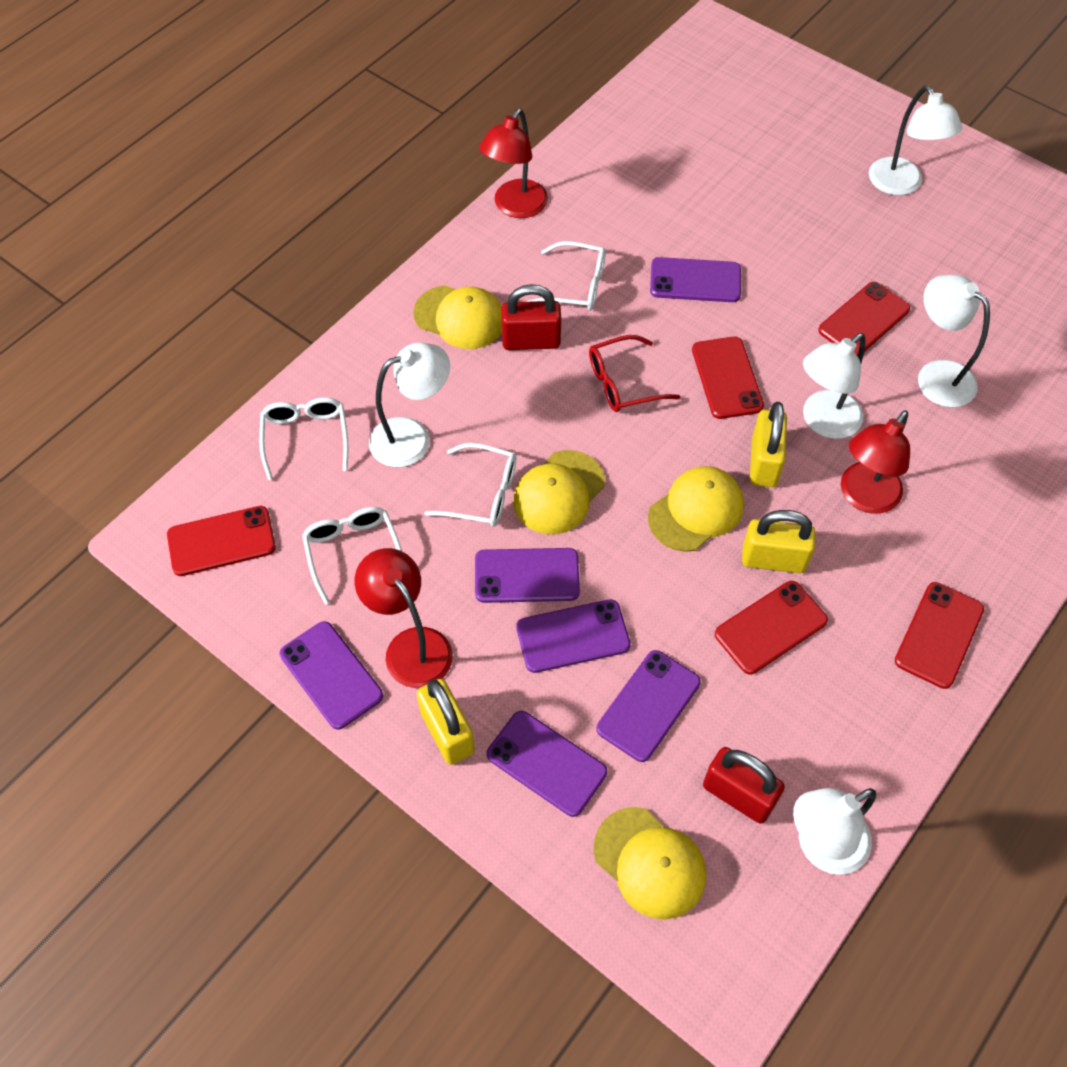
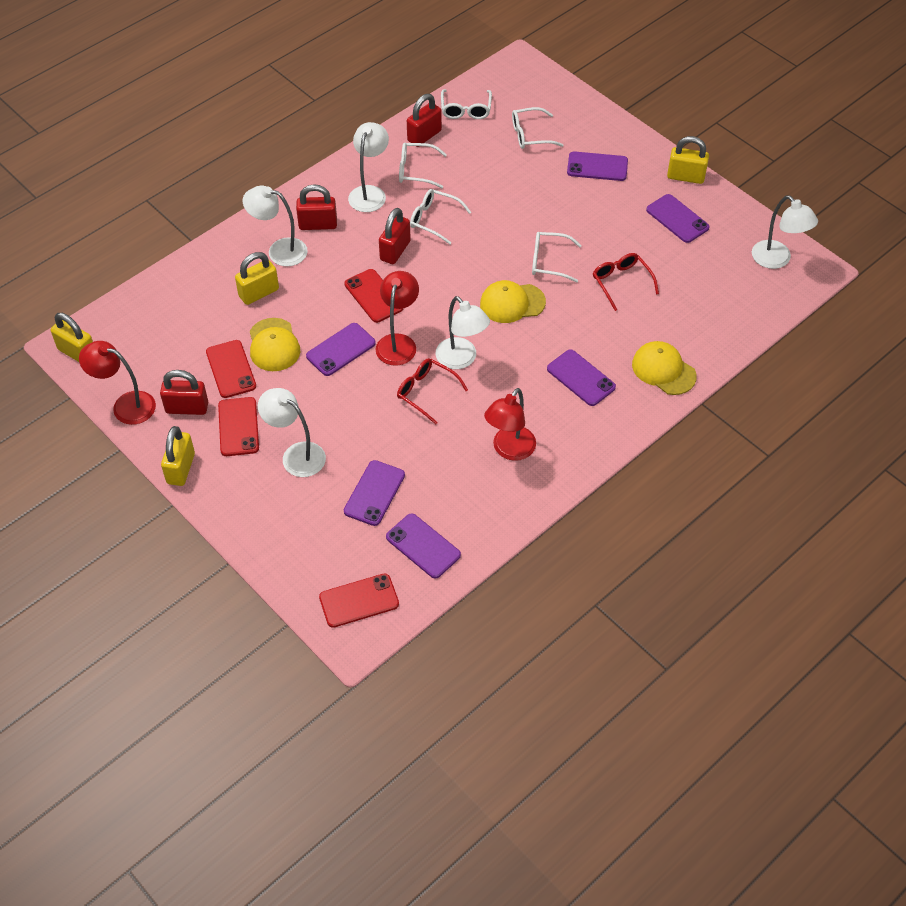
red glasses: 1 -> 2
red padlock: 2 -> 4
red phone: 5 -> 4
white glasses: 4 -> 5
yellow cap: 4 -> 3
yellow padlock: 3 -> 4

